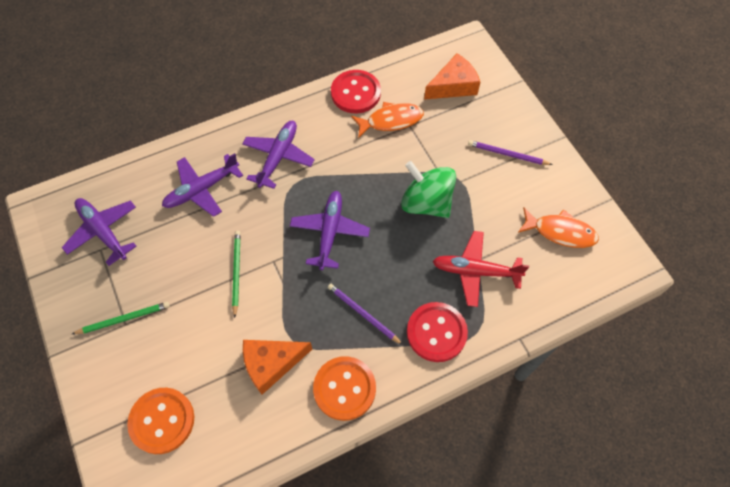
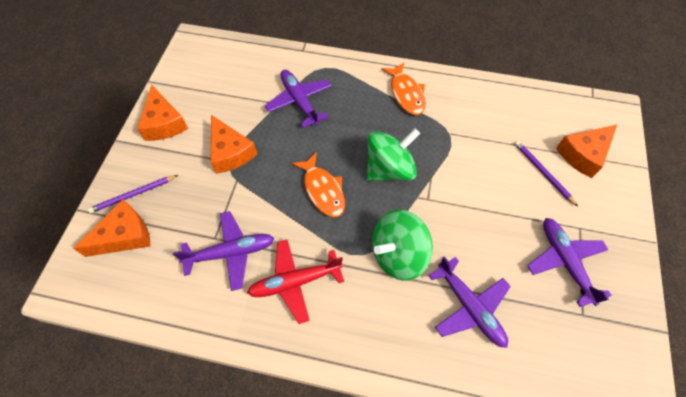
green pencil: 2 -> 0
green spinning top: 1 -> 2
orange button: 2 -> 0
orange cheese: 2 -> 4
red button: 2 -> 0

